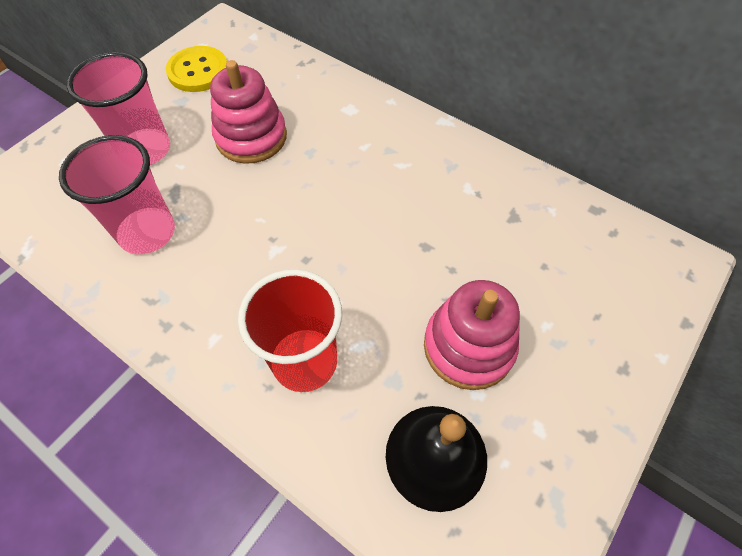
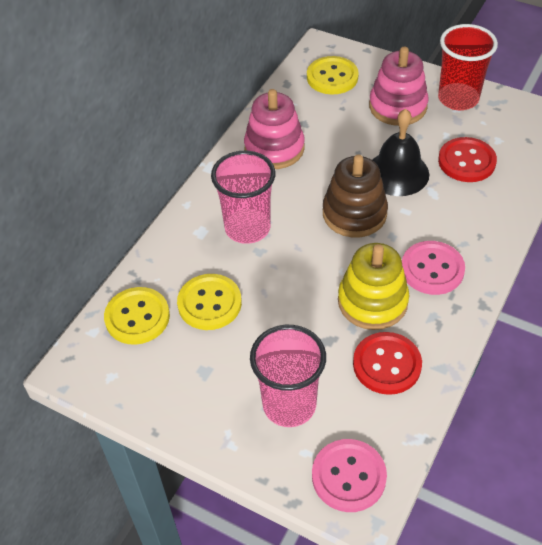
brown stacking toy: 0 -> 1
pink button: 0 -> 2
red button: 0 -> 2
yellow button: 1 -> 3
yellow stacking toy: 0 -> 1

